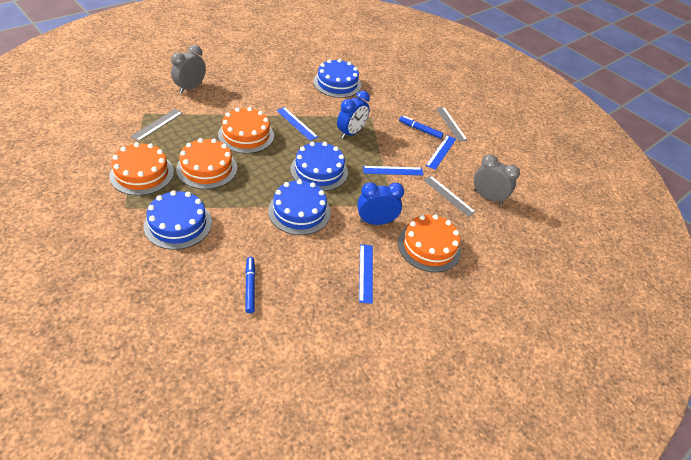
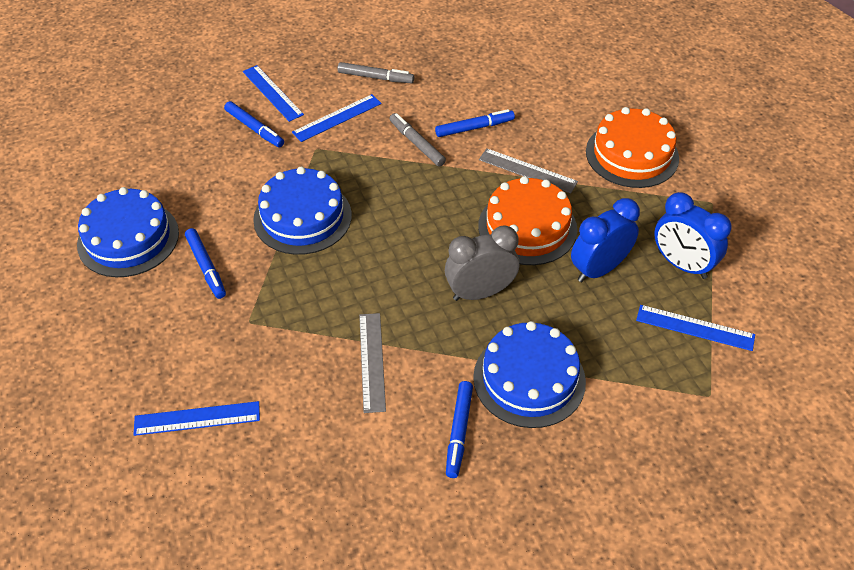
blue cake: 4 -> 3
blue marker: 2 -> 4
grey clock: 2 -> 1
grey marker: 0 -> 2
grey ruler: 3 -> 2
orange cake: 4 -> 2

